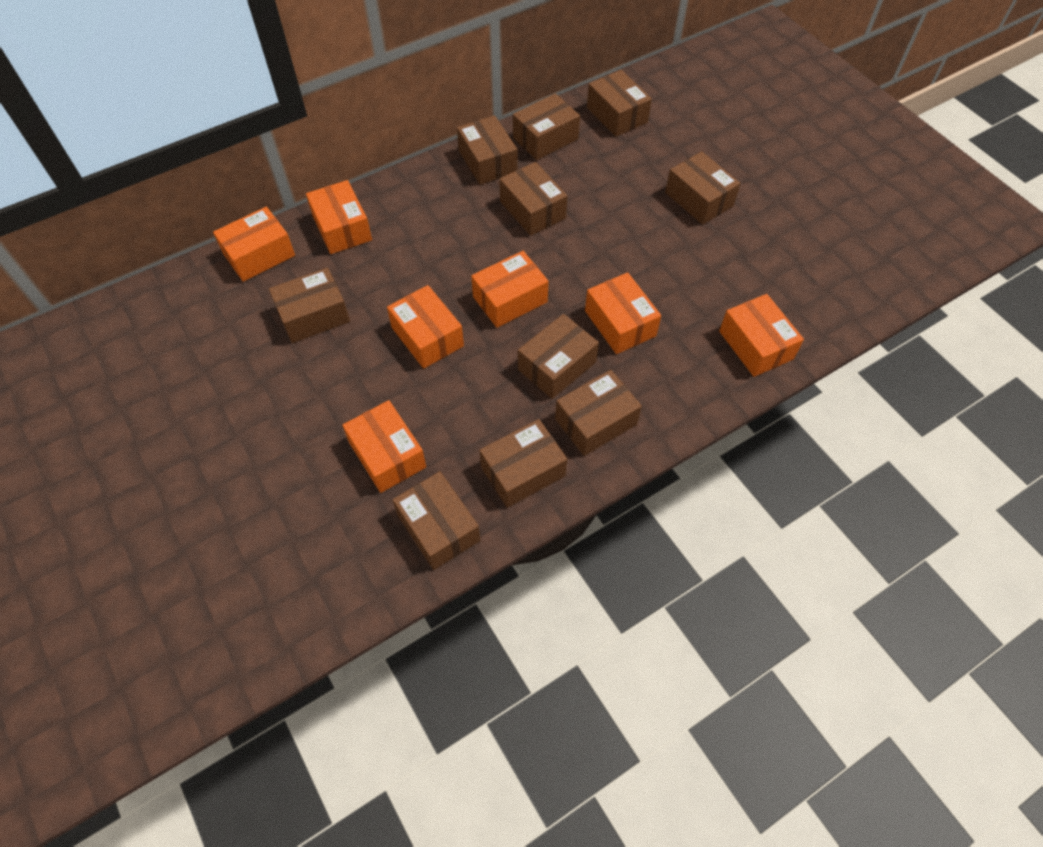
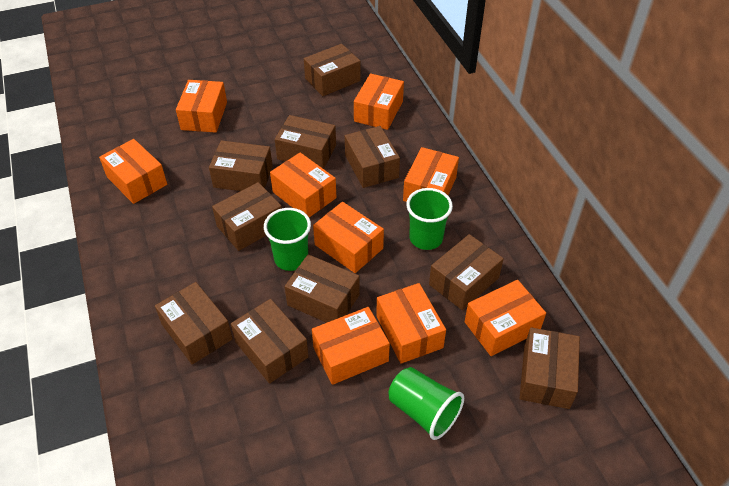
green cup: 0 -> 3
orange box: 7 -> 9

